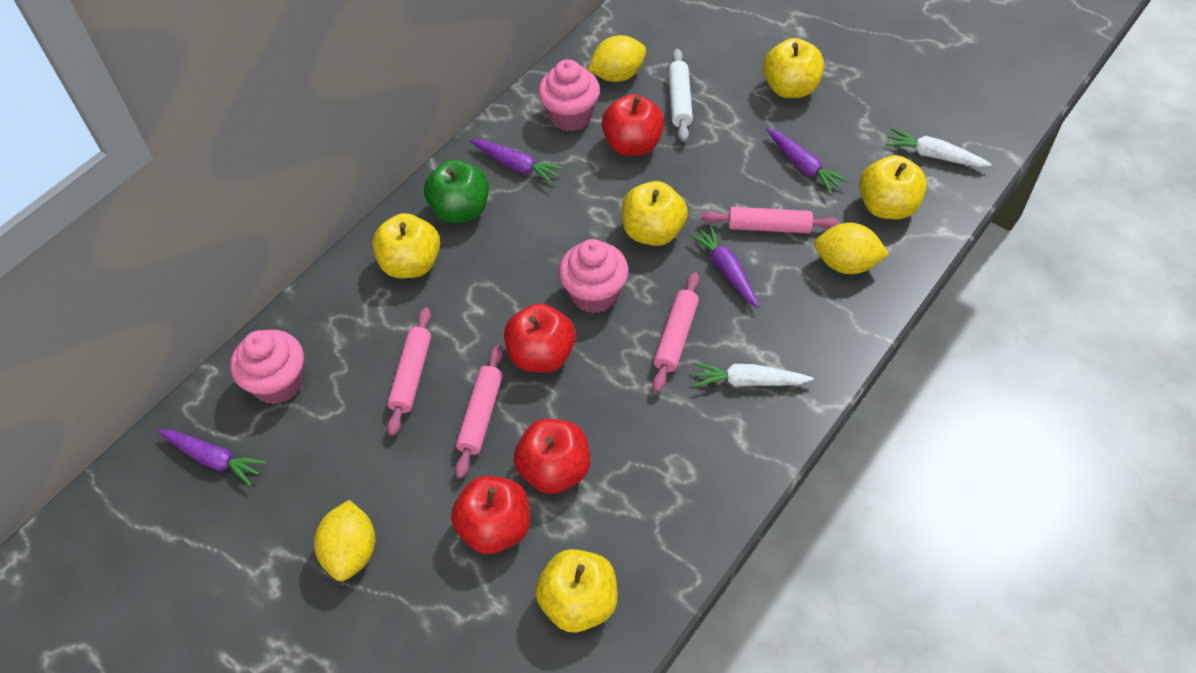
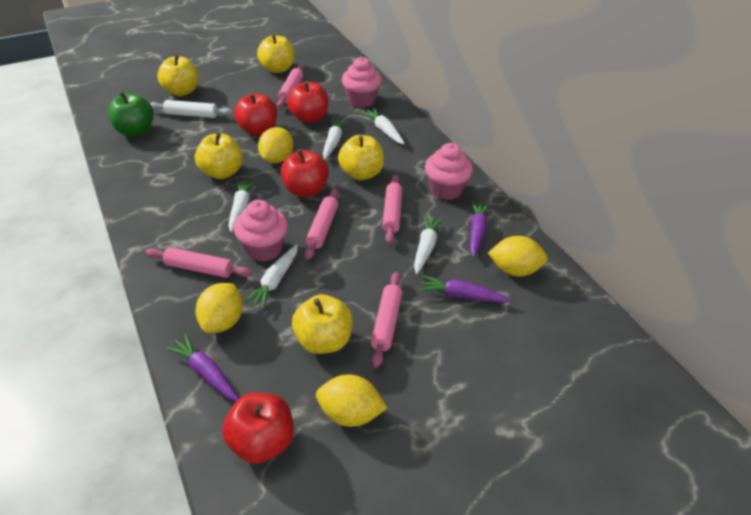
pink rolling pin: 4 -> 5
purple carrot: 4 -> 3
white carrot: 2 -> 5
yellow lemon: 3 -> 4

